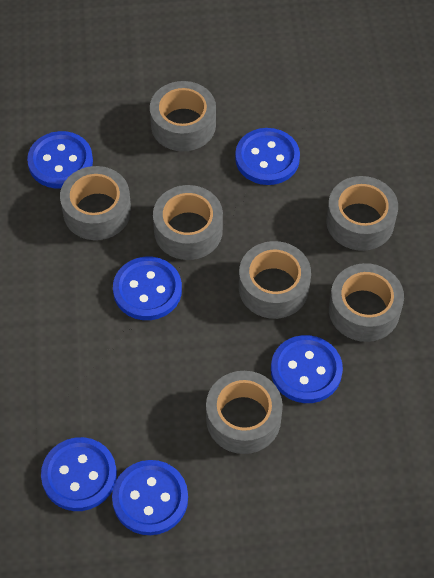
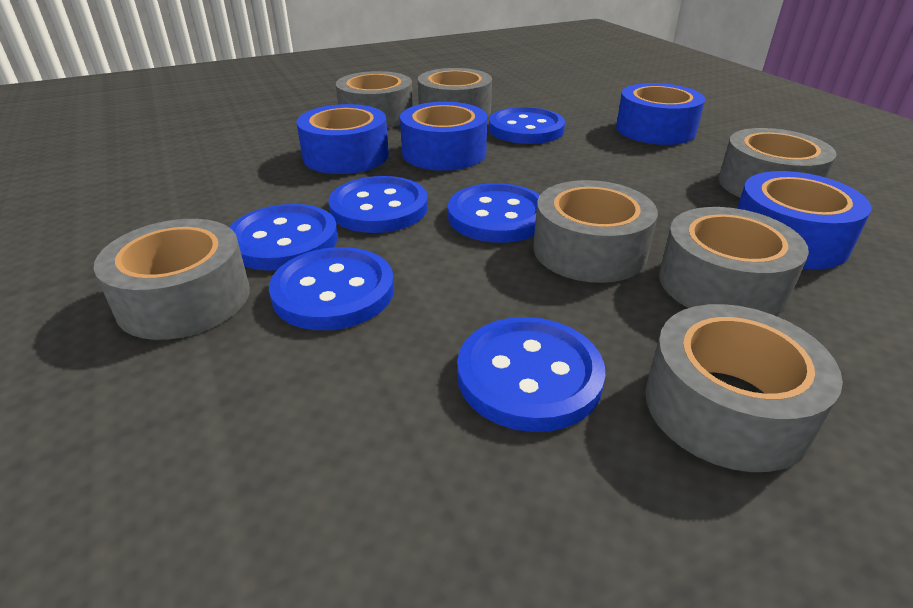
blue tape: 0 -> 4

